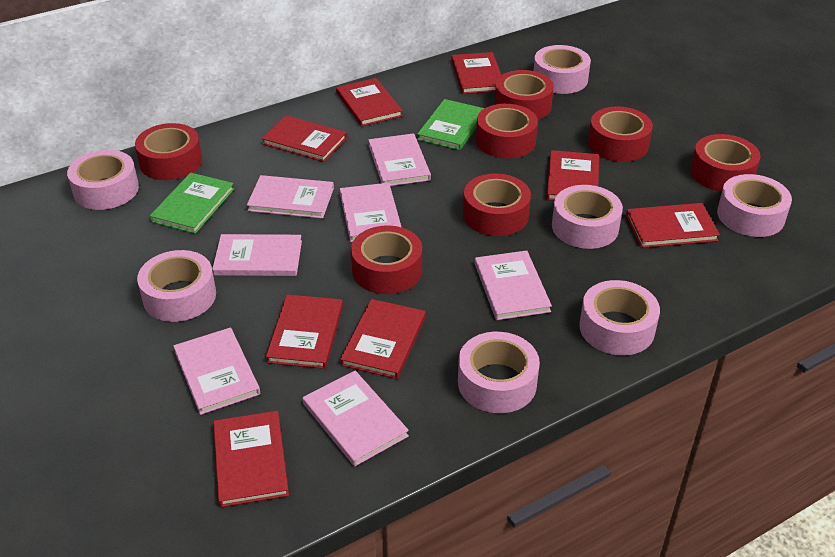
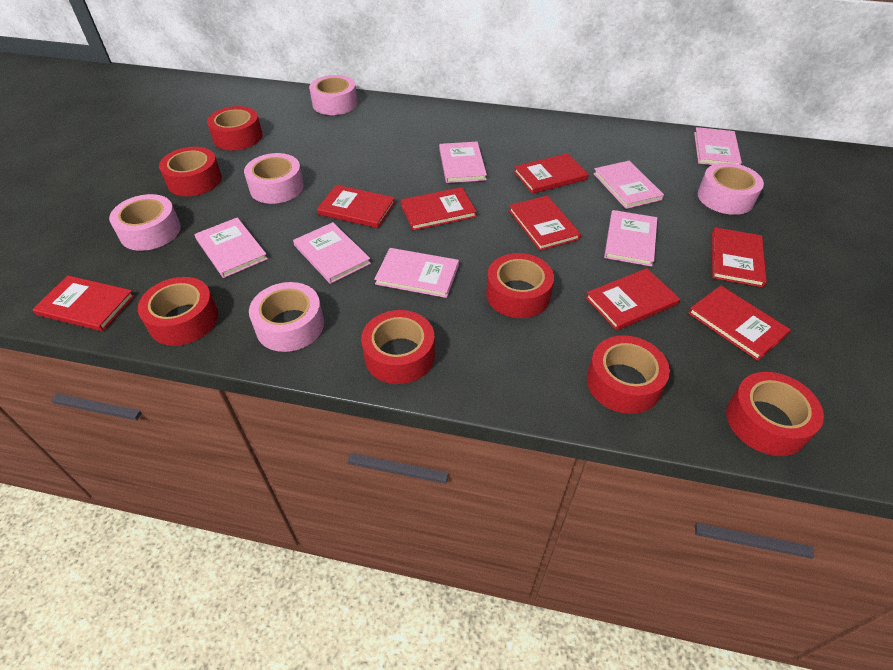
green book: 2 -> 0
pink tape: 7 -> 5

